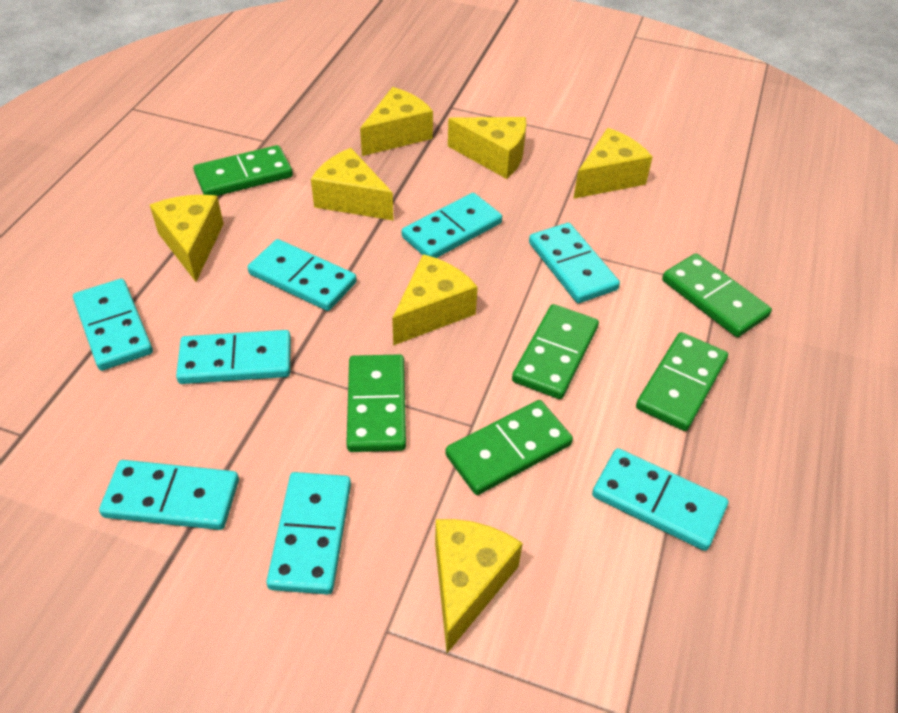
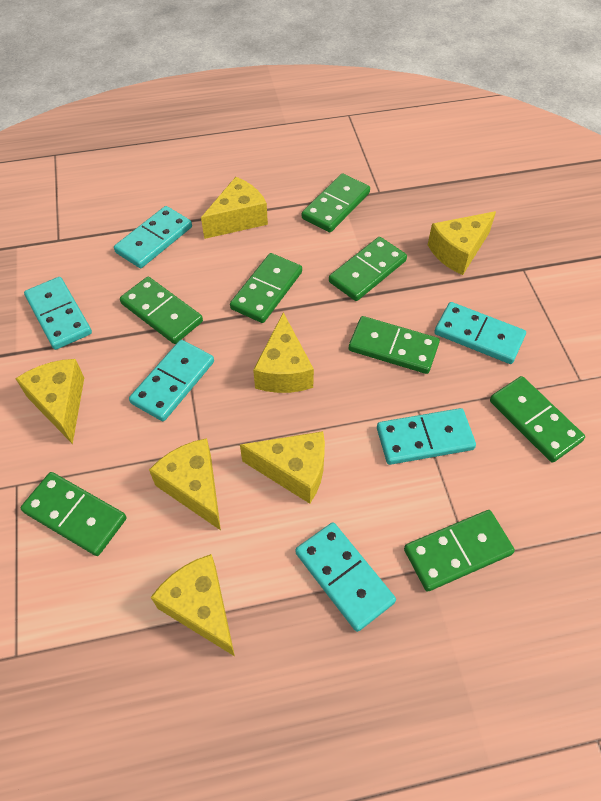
green domino: 6 -> 8
turquoise domino: 8 -> 6

